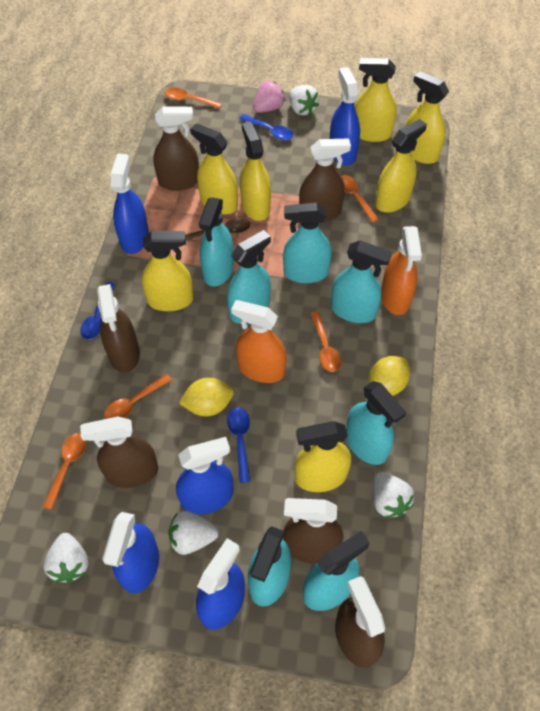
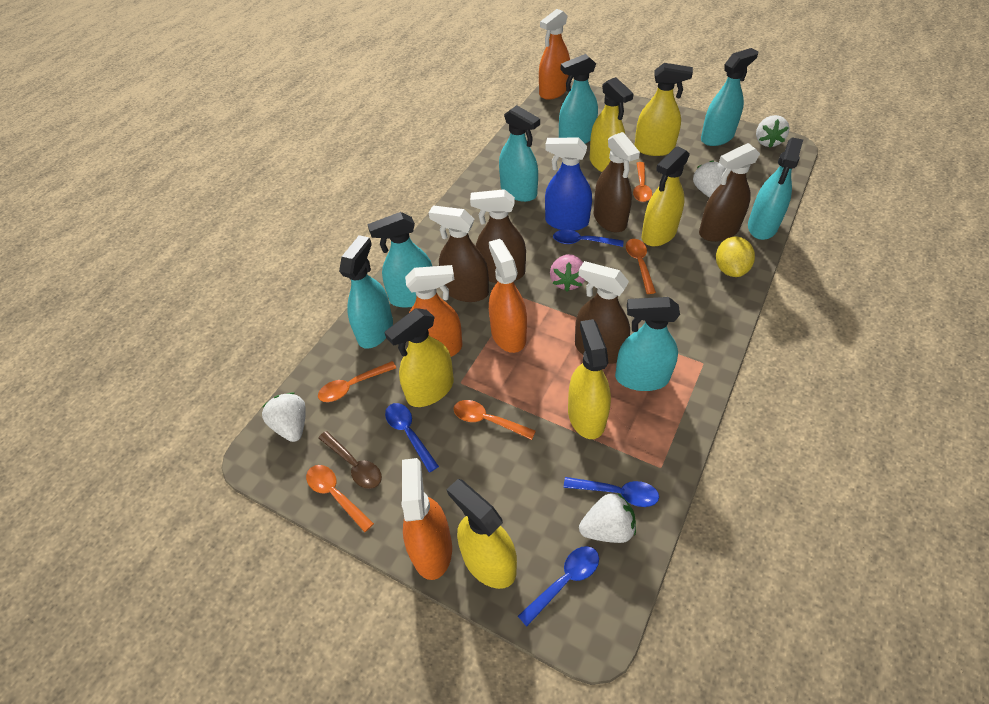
blue spoon: 3 -> 4
blue spray bottle: 5 -> 1
brown spray bottle: 6 -> 5
orange spray bottle: 2 -> 4
yellow lemon: 2 -> 1
yellow spray bottle: 7 -> 6

